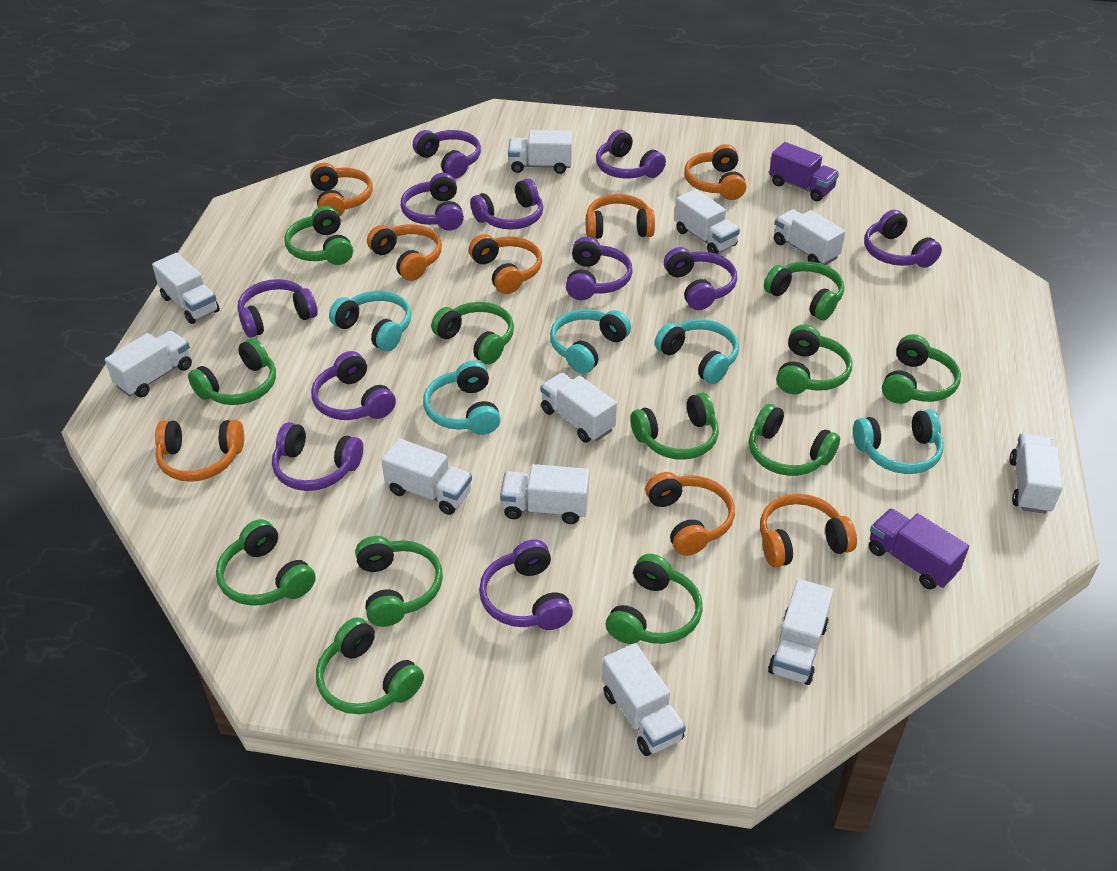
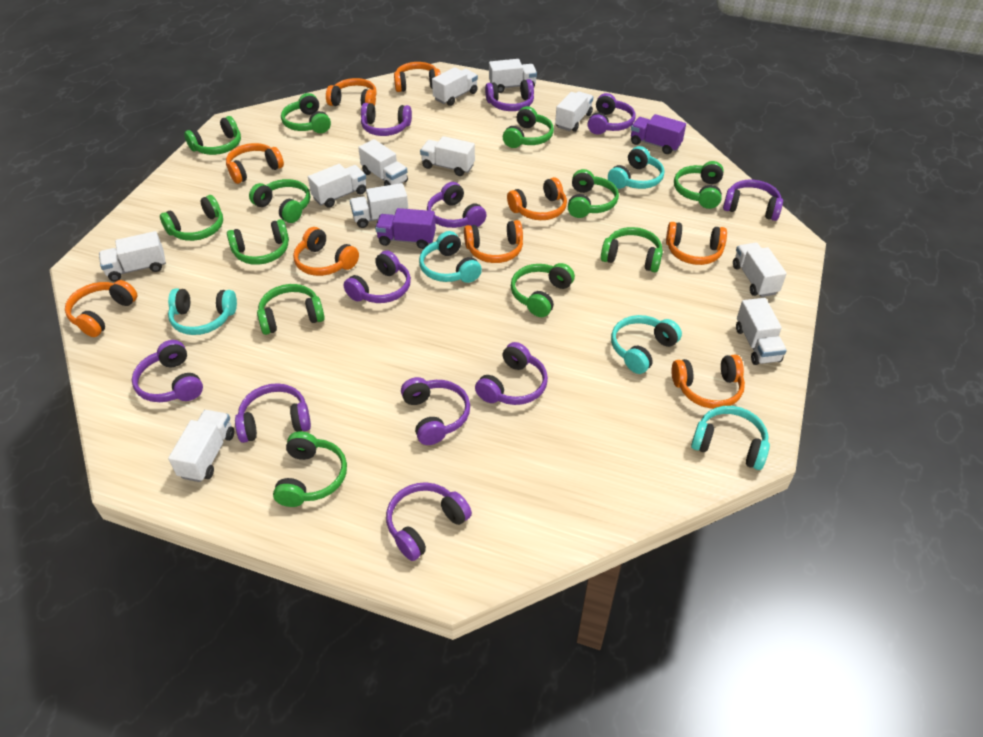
orange headphones: 8 -> 9

